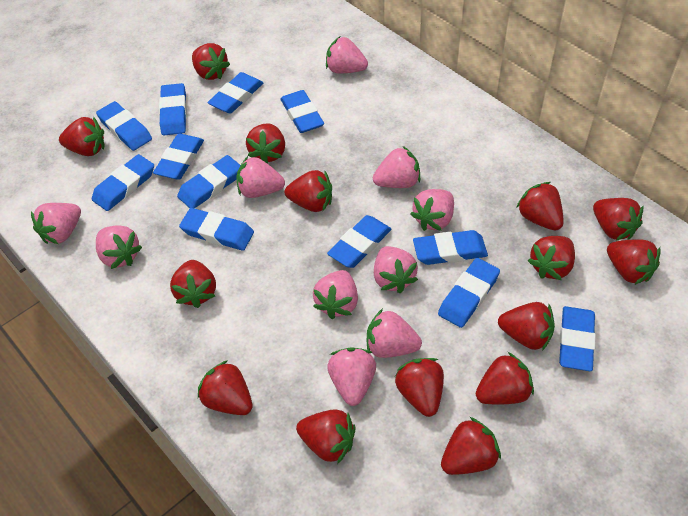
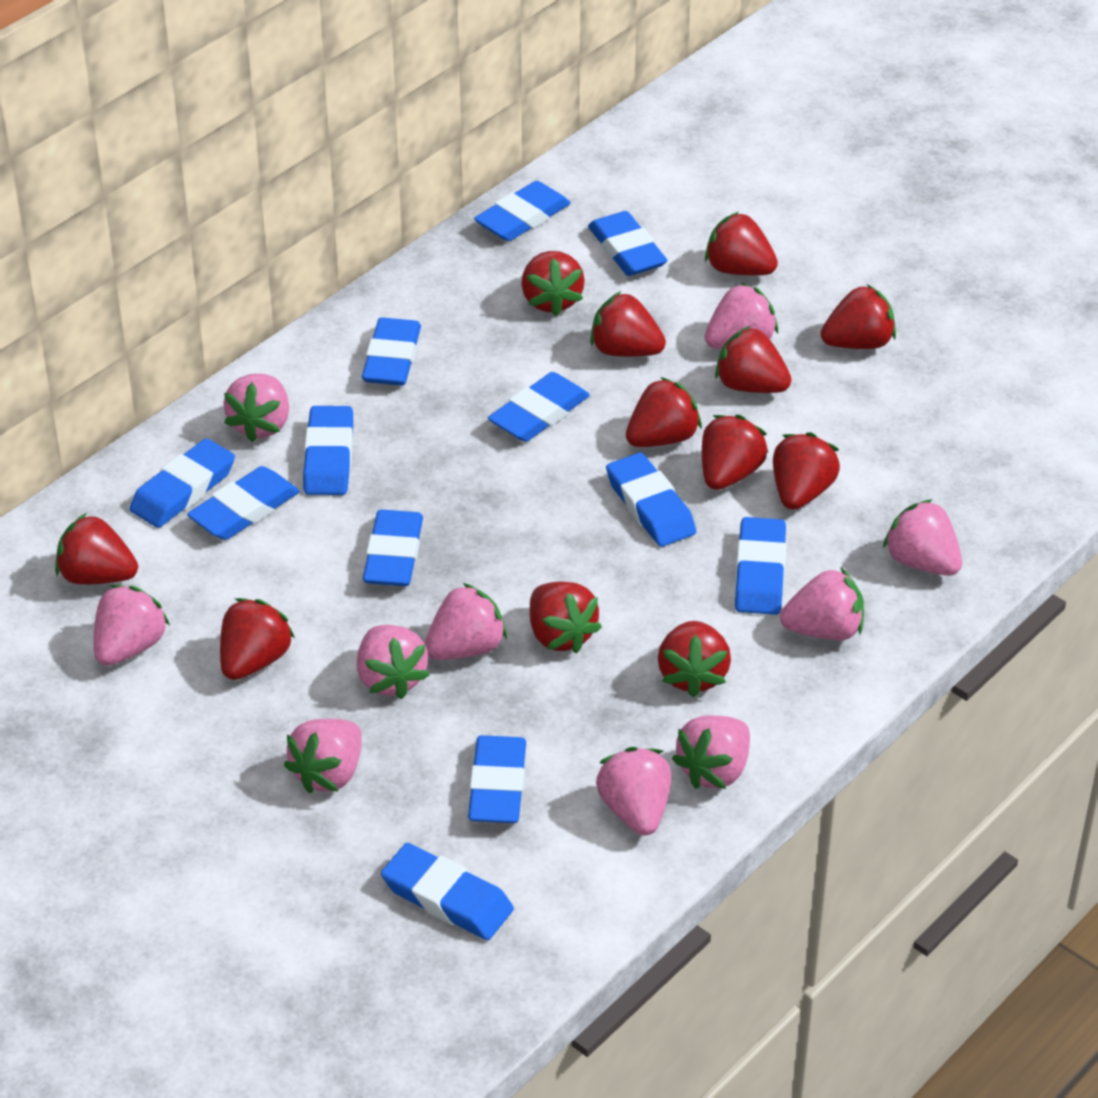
red strawberry: 15 -> 12

